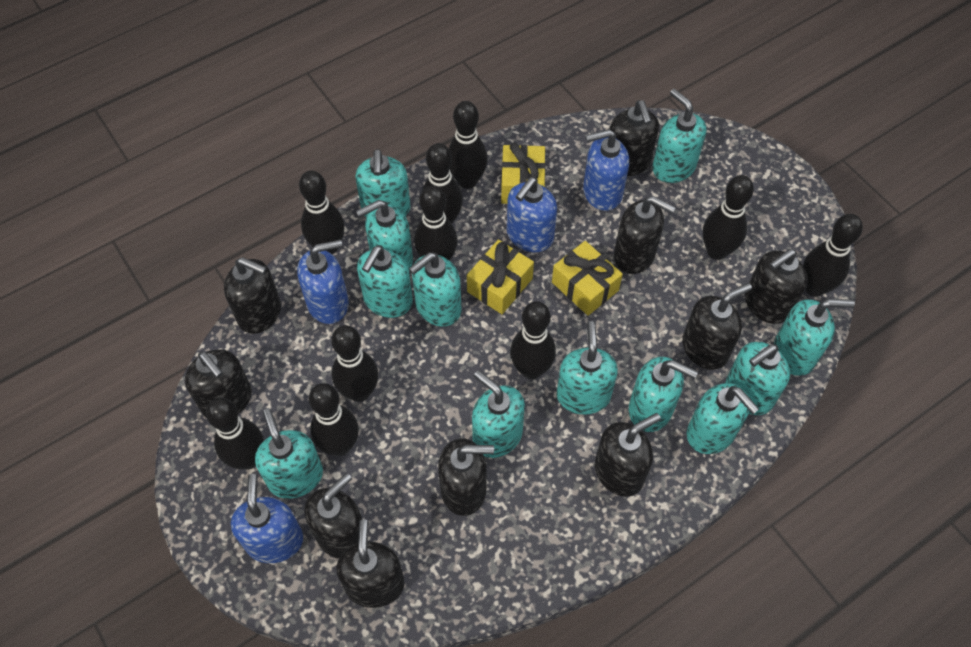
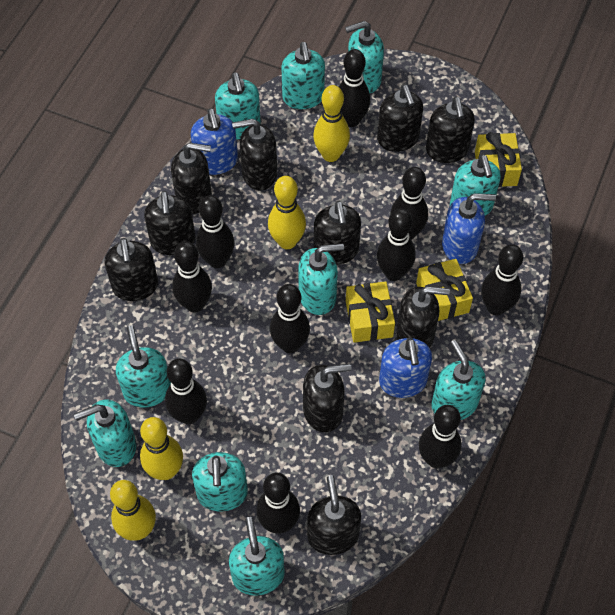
blue soap dispenser: 4 -> 3
turquoise soap dispenser: 12 -> 10
yellow bowling pin: 0 -> 4

